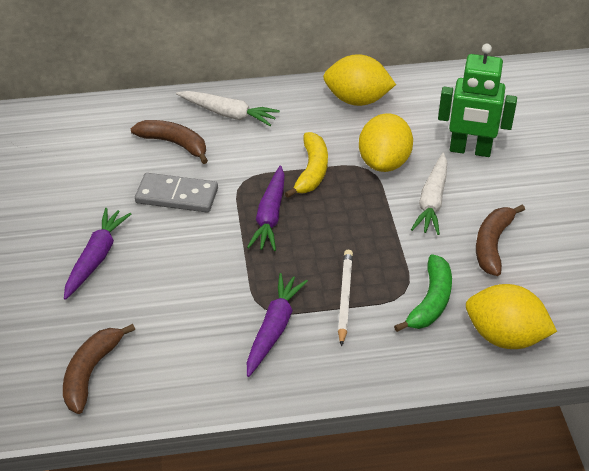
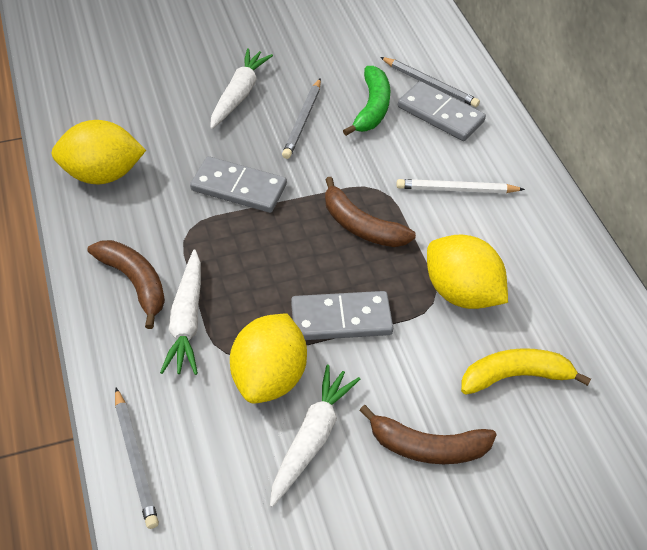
green robot: 1 -> 0
grey domino: 1 -> 3
grey pencil: 0 -> 3
purple carrot: 3 -> 0
white carrot: 2 -> 3

